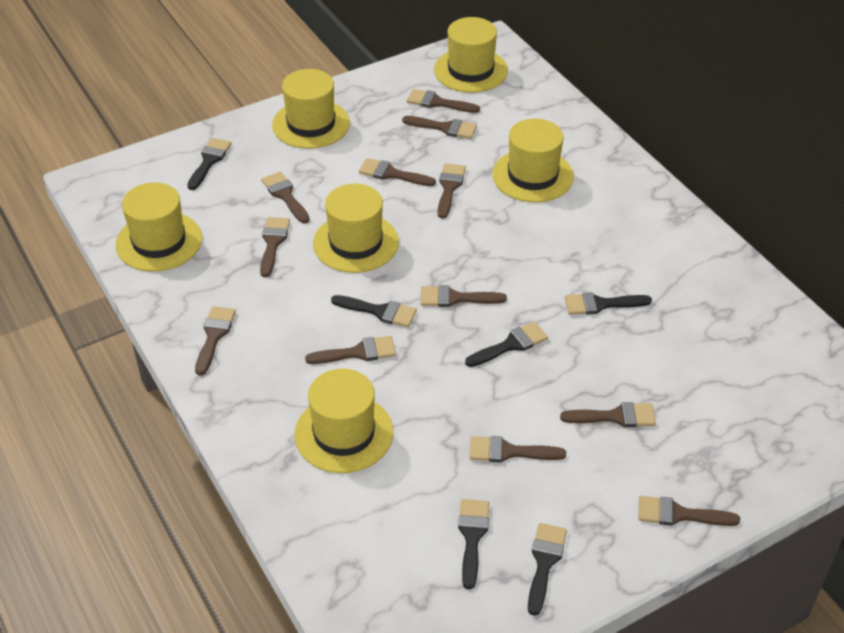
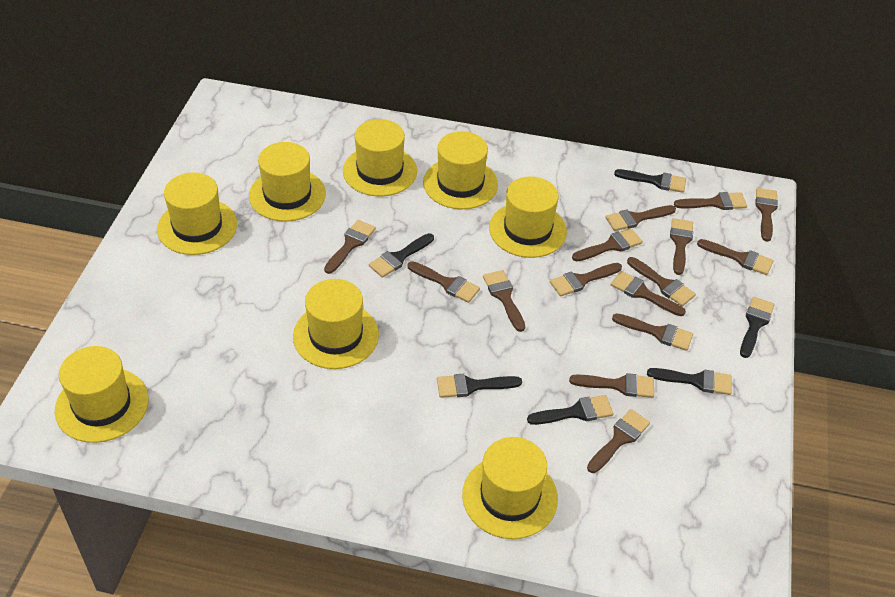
brown brush: 12 -> 15
yellow hat: 6 -> 8

